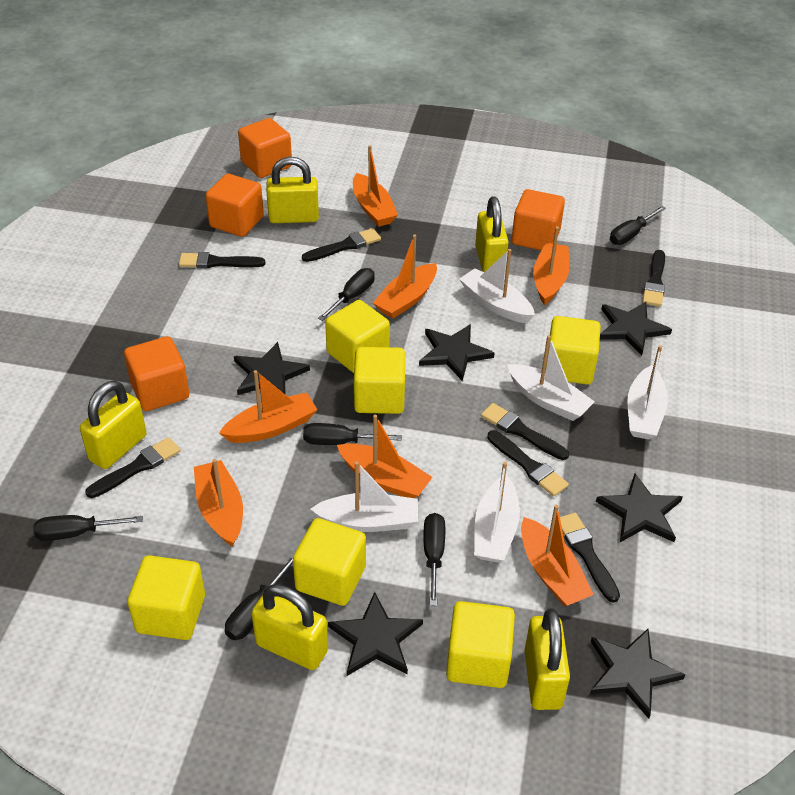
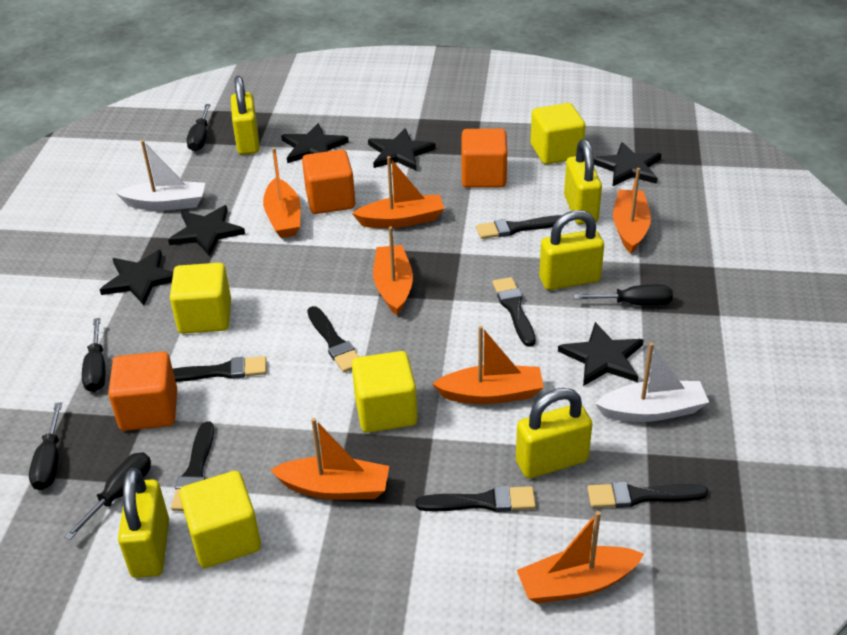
black screwdriver: 6 -> 5
orange cube: 4 -> 3
white boat: 5 -> 2
yellow cube: 6 -> 4

